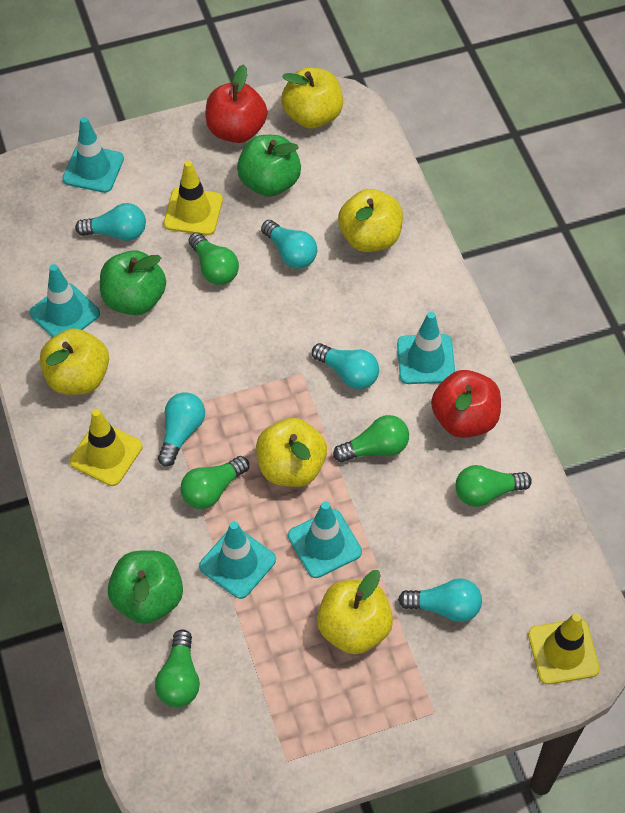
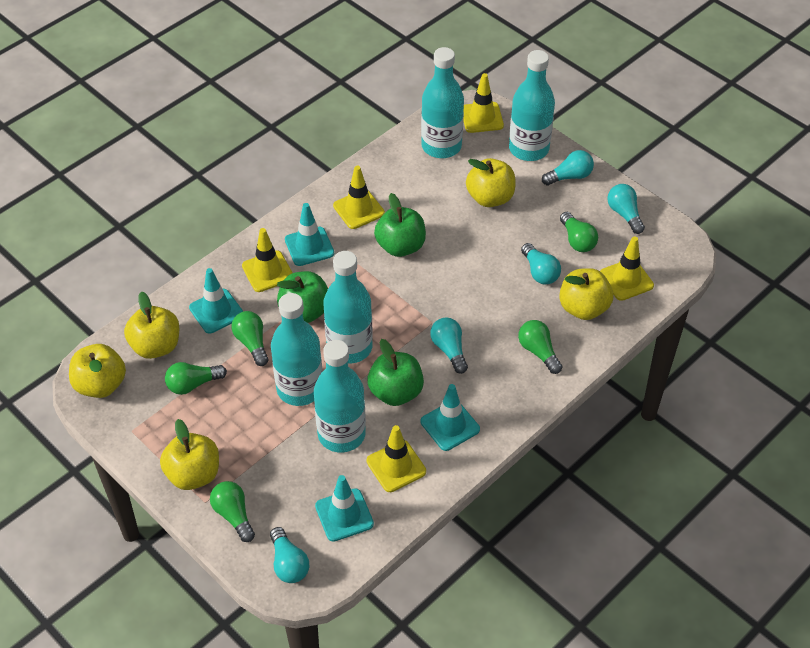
red apple: 2 -> 0
turquoise bottle: 0 -> 5
turquoise traffic cone: 5 -> 4
yellow traffic cone: 3 -> 5

